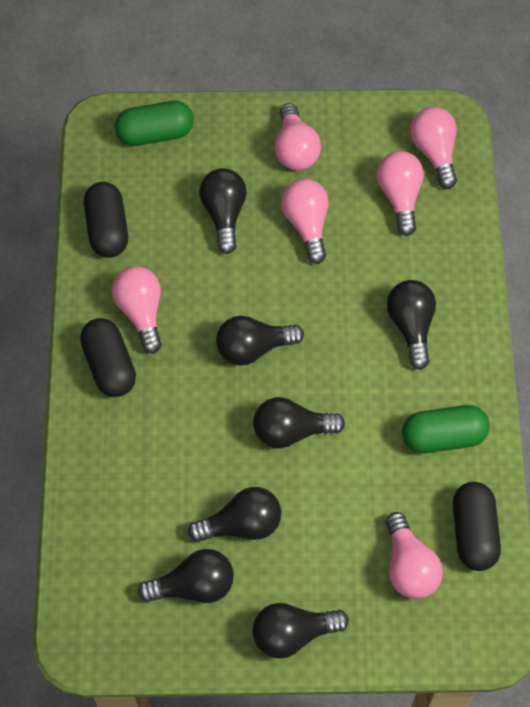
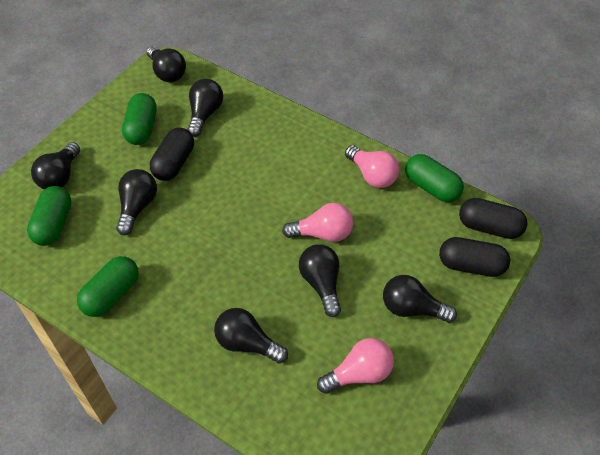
green capsule: 2 -> 4
pink light bulb: 6 -> 3

